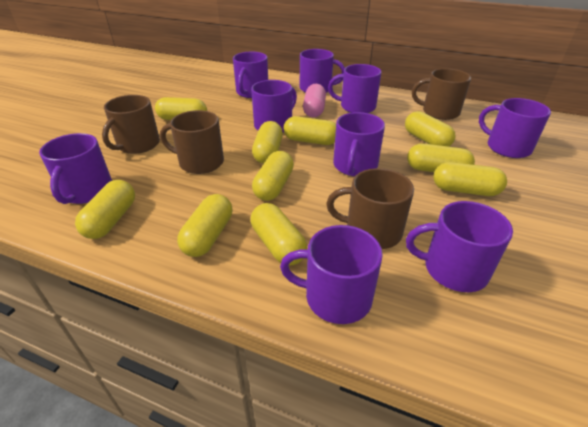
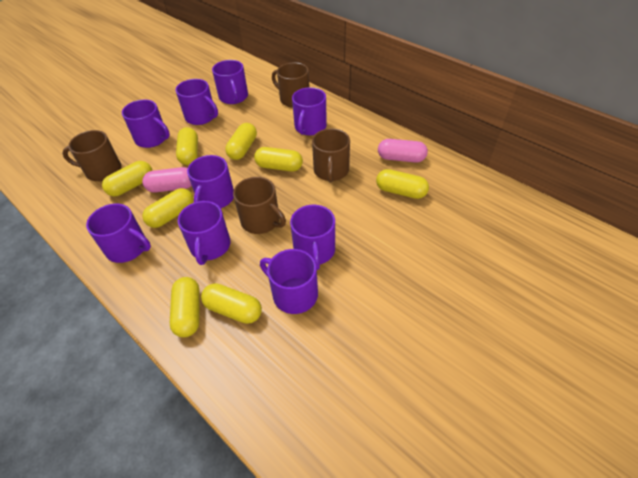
pink capsule: 1 -> 2
yellow capsule: 10 -> 8

